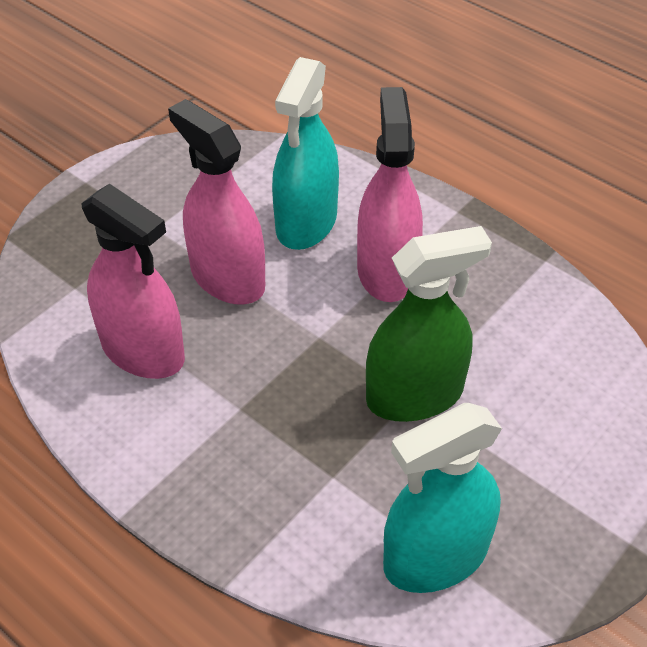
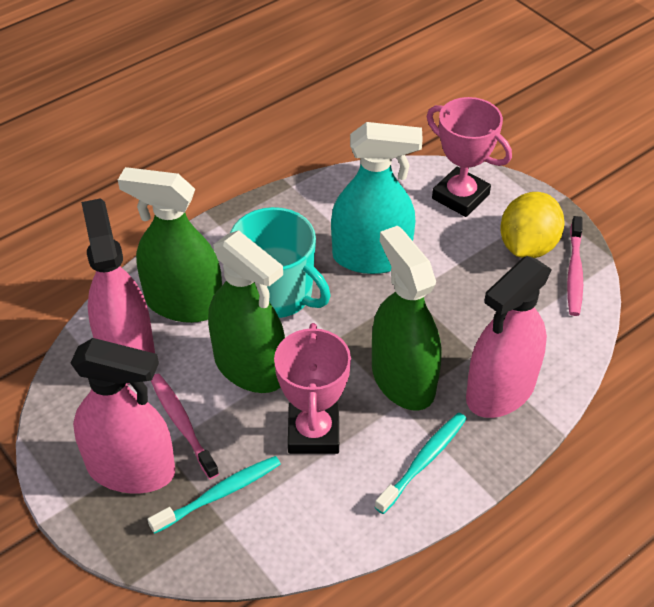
green spray bottle: 1 -> 3
pink toothbrush: 0 -> 2
pink trophy: 0 -> 2
turquoise mug: 0 -> 1
turquoise spray bottle: 2 -> 1
turquoise toothbrush: 0 -> 2
yellow lemon: 0 -> 1

